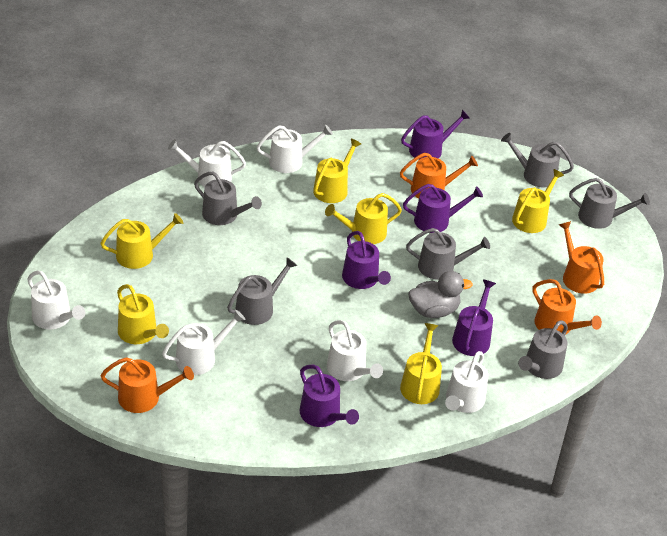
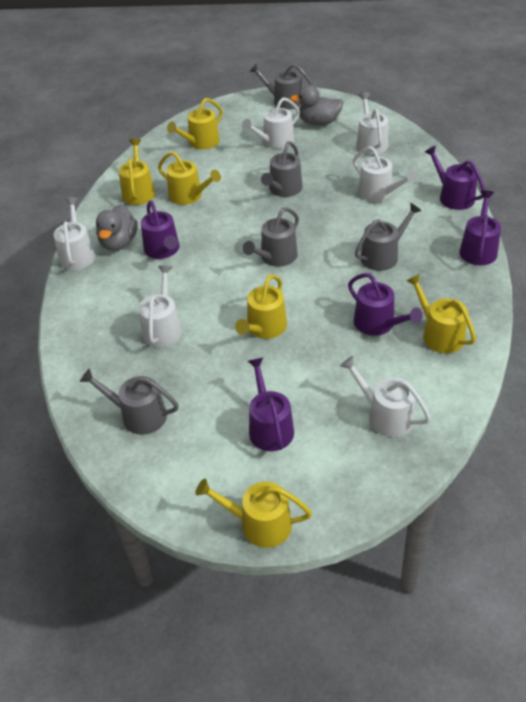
grey duck: 1 -> 2
grey watering can: 6 -> 5
orange watering can: 4 -> 0

